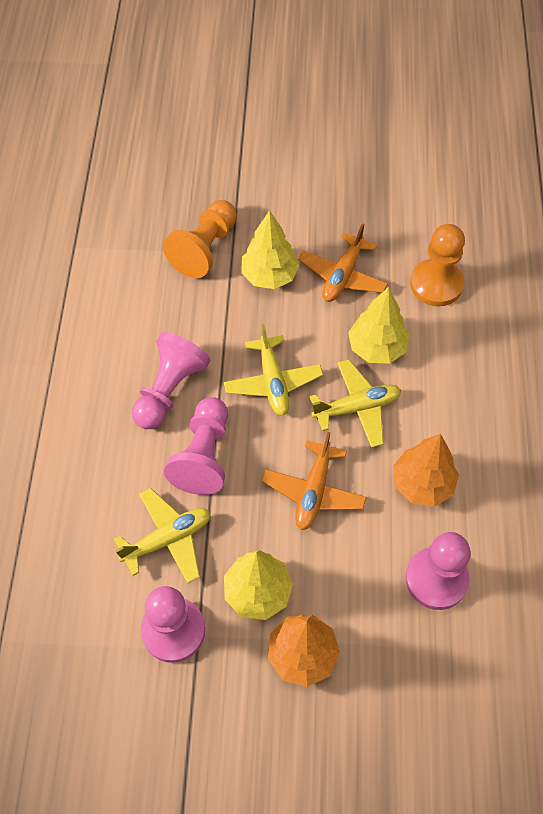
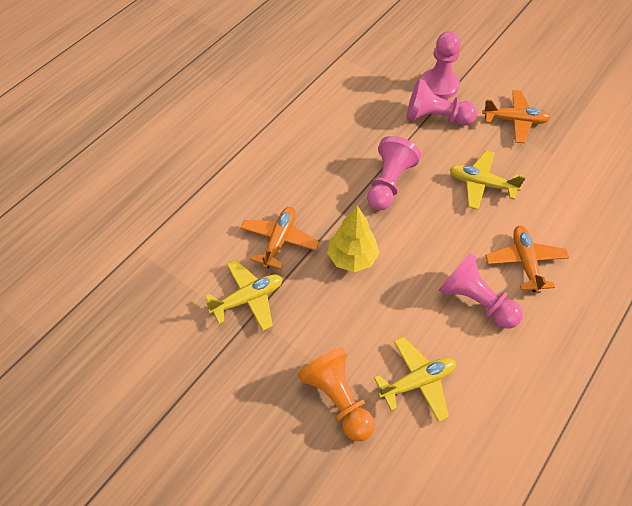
orange pawn: 2 -> 1
orange plane: 2 -> 3
orange tree: 2 -> 0
yellow tree: 3 -> 1

